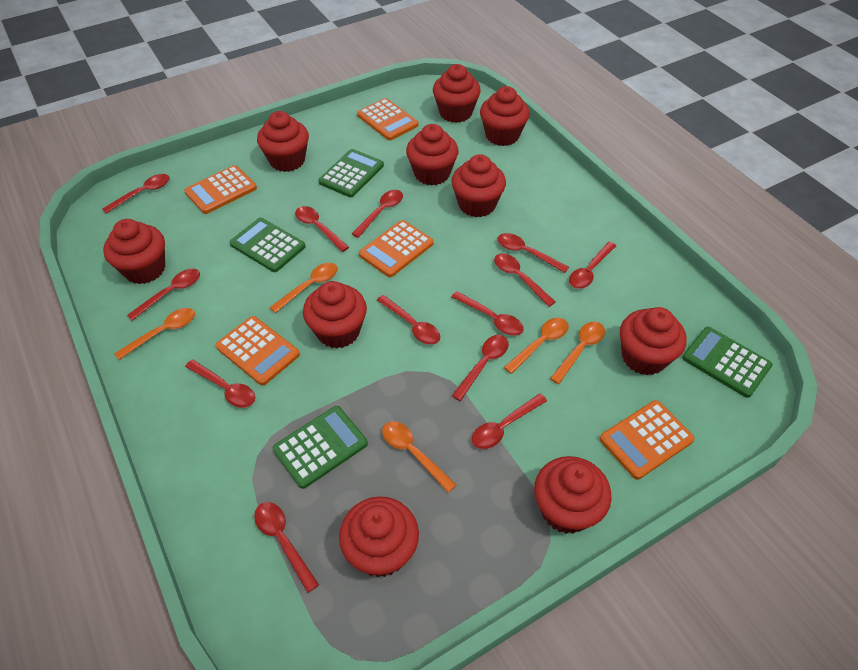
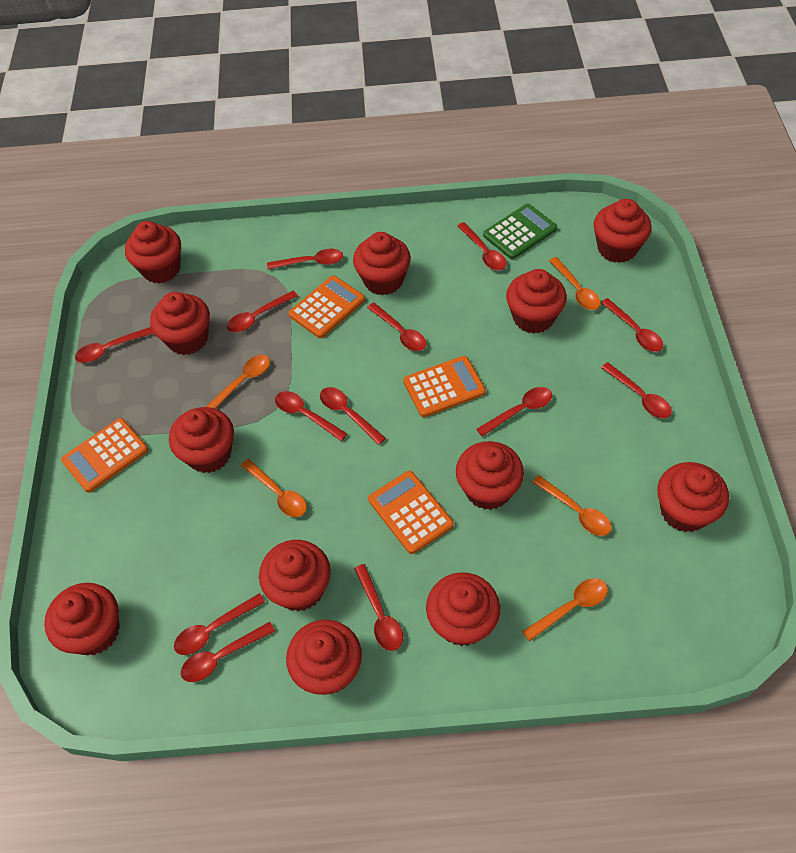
green calculator: 4 -> 1
orange calculator: 5 -> 4
red cupcake: 10 -> 12

